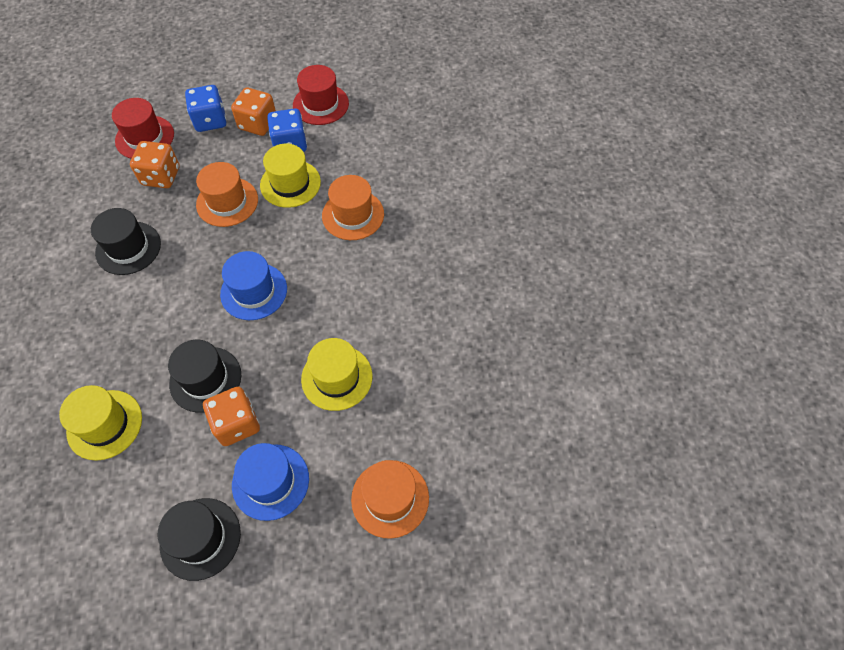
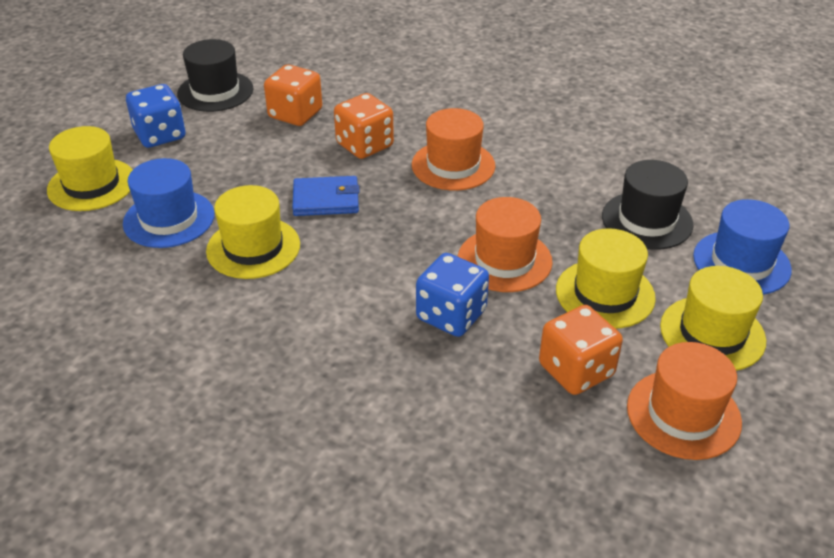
black hat: 3 -> 2
blue wallet: 0 -> 1
red hat: 2 -> 0
yellow hat: 3 -> 4

